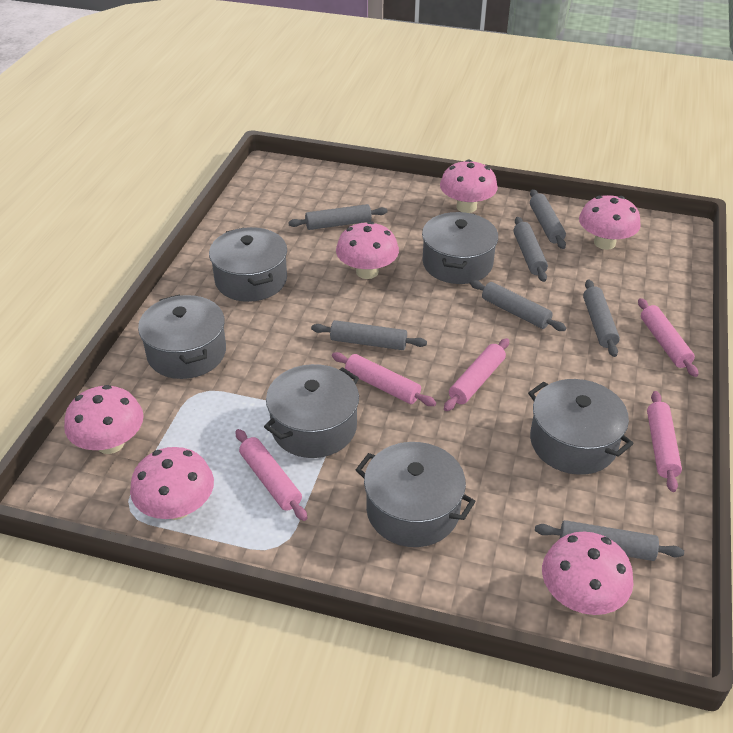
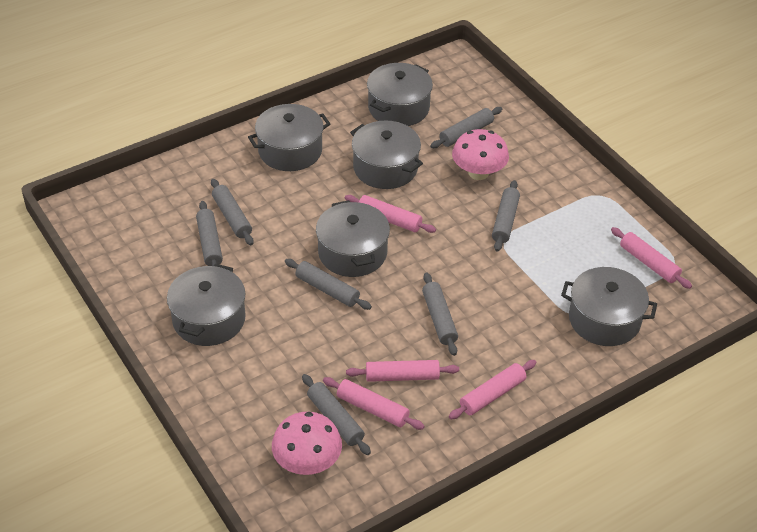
pink mushroom: 6 -> 2

